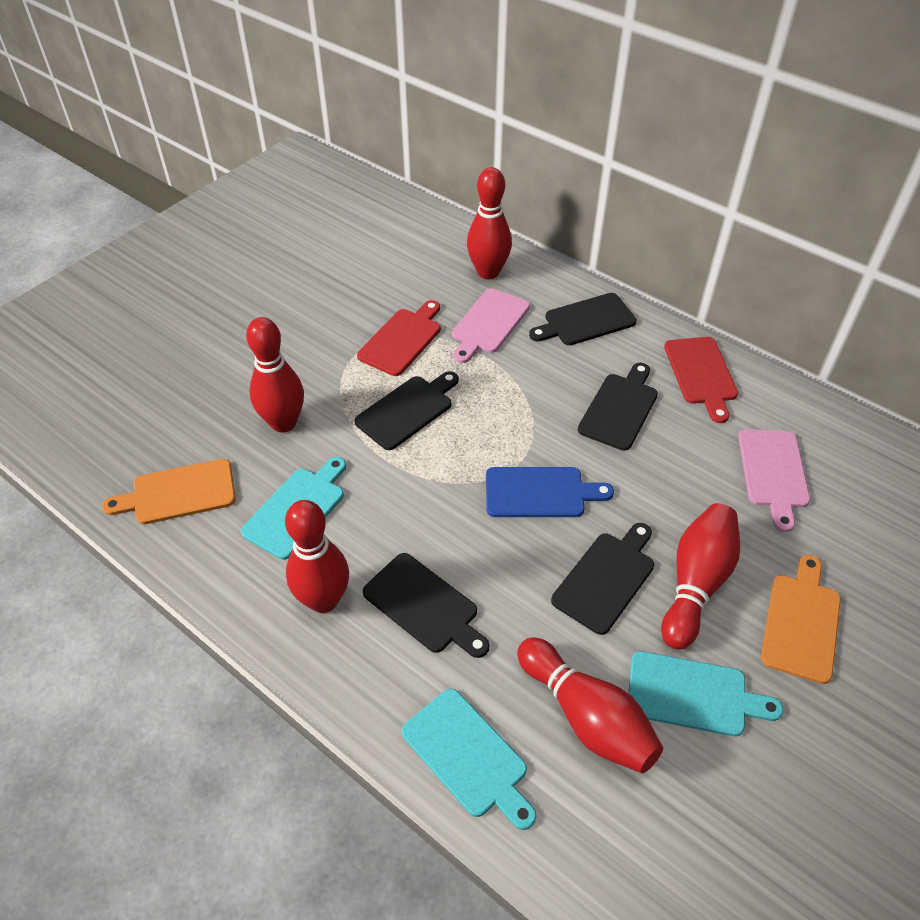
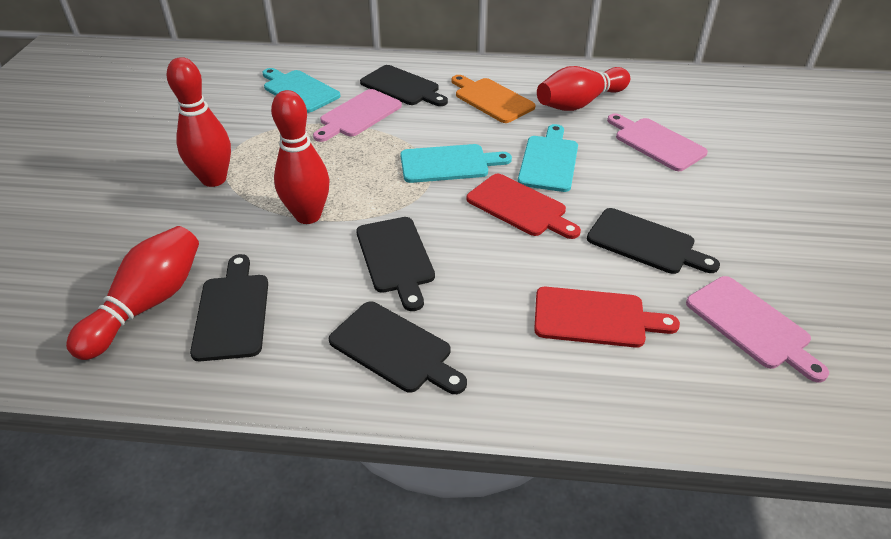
blue cutting board: 1 -> 0
orange cutting board: 2 -> 1
pink cutting board: 2 -> 3
red bowling pin: 5 -> 4

